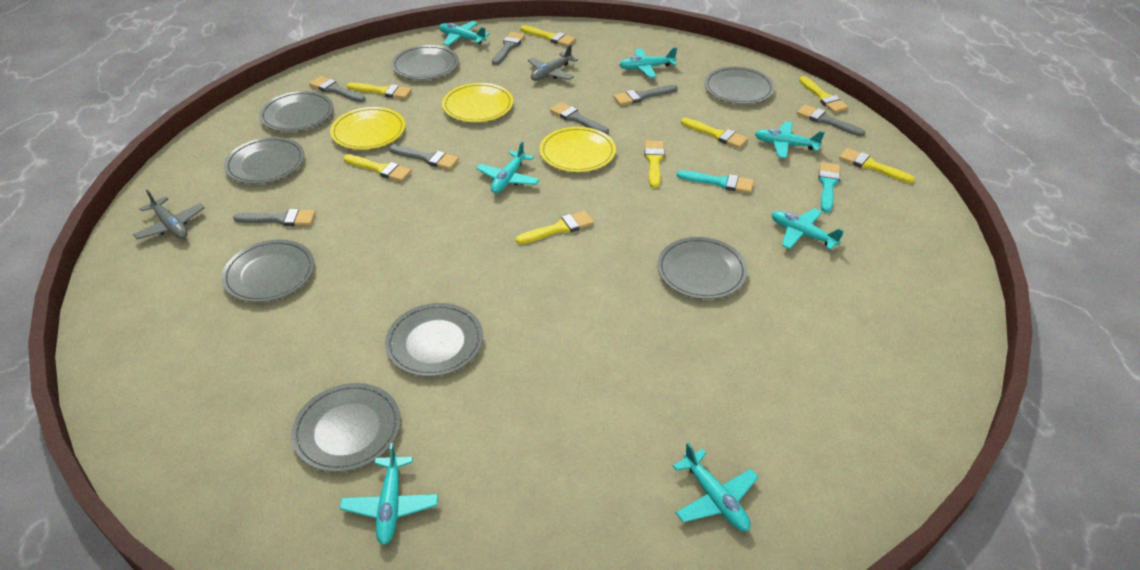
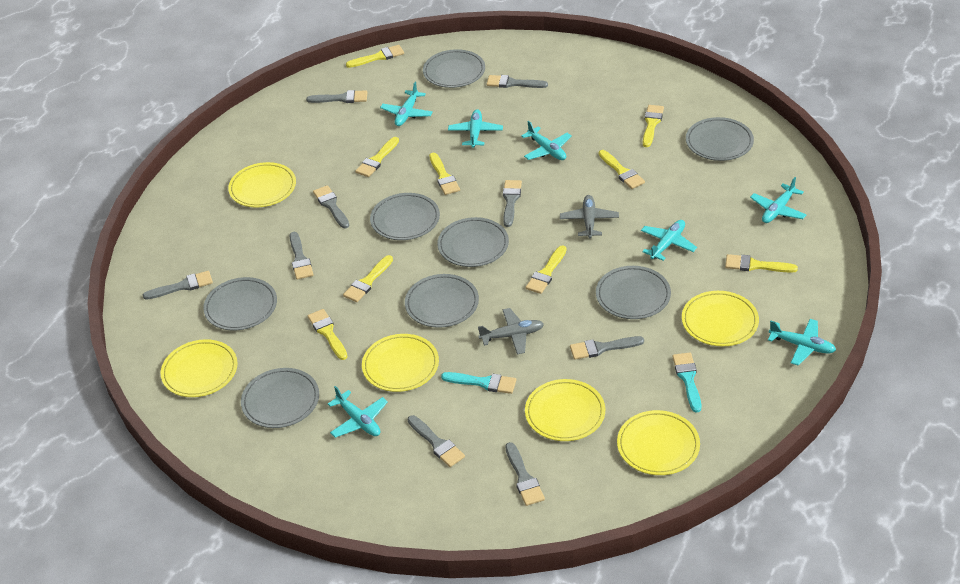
grey brush: 7 -> 9
yellow brush: 8 -> 9
yellow plate: 3 -> 6

